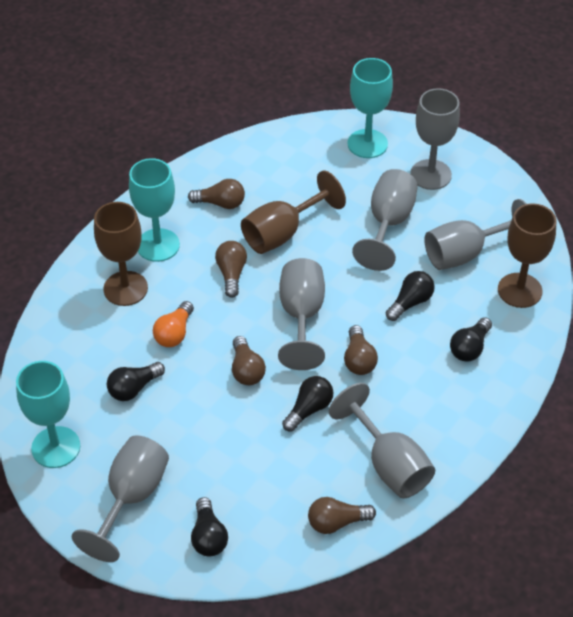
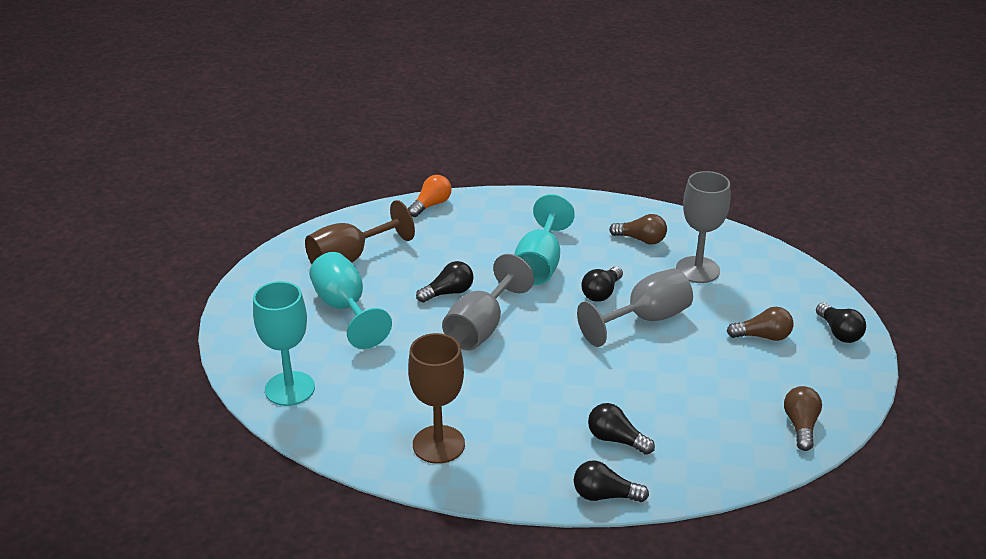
brown goblet: 3 -> 2
brown light bulb: 5 -> 3
grey goblet: 6 -> 3

